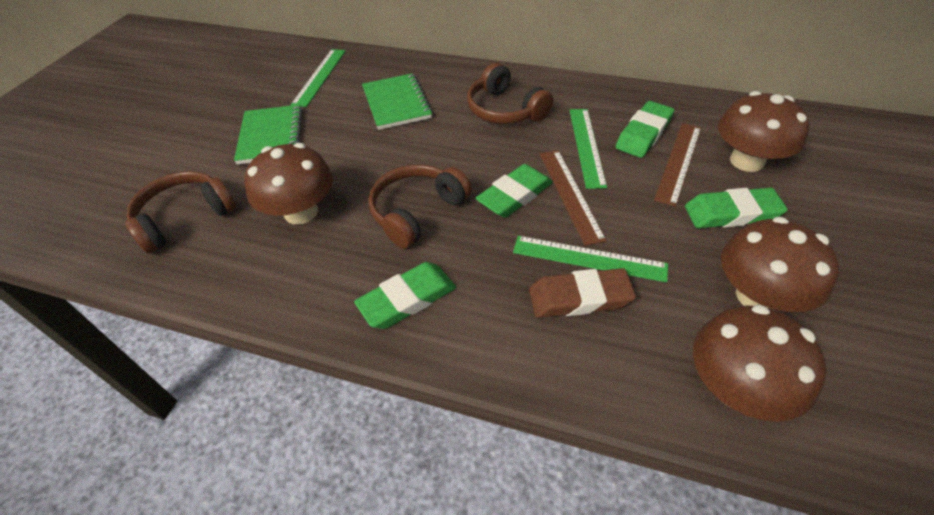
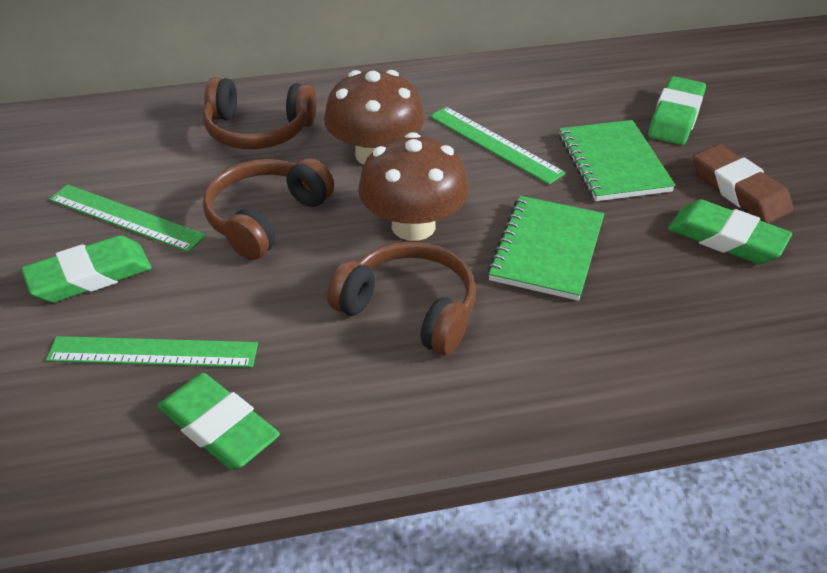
brown mushroom: 4 -> 2
brown ruler: 2 -> 0

